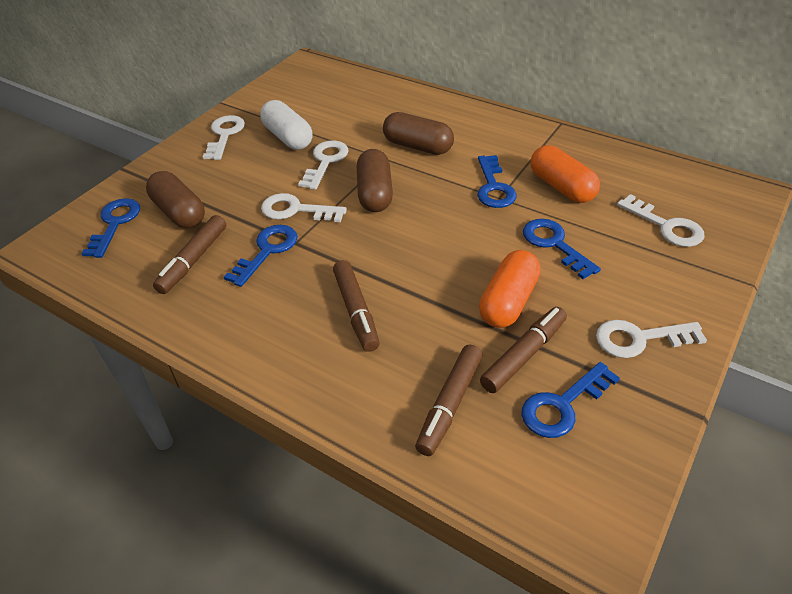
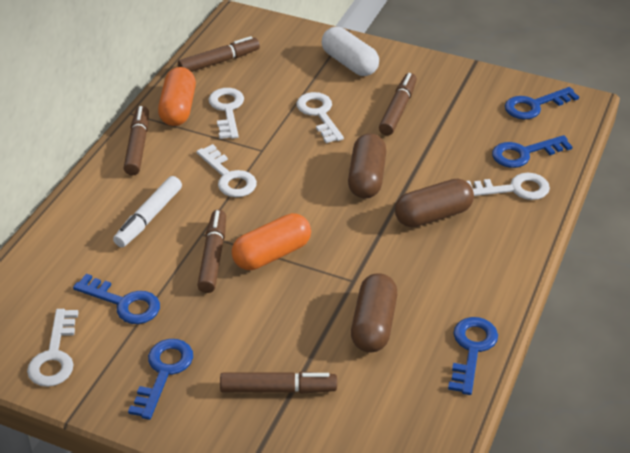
brown marker: 4 -> 5
white marker: 0 -> 1

